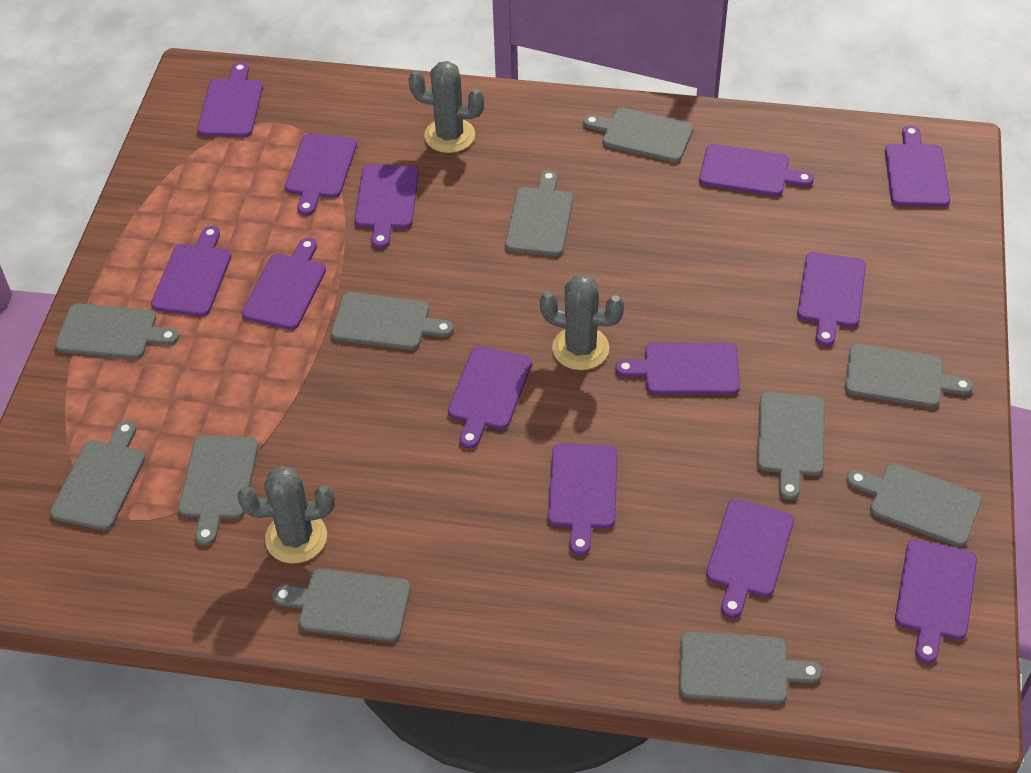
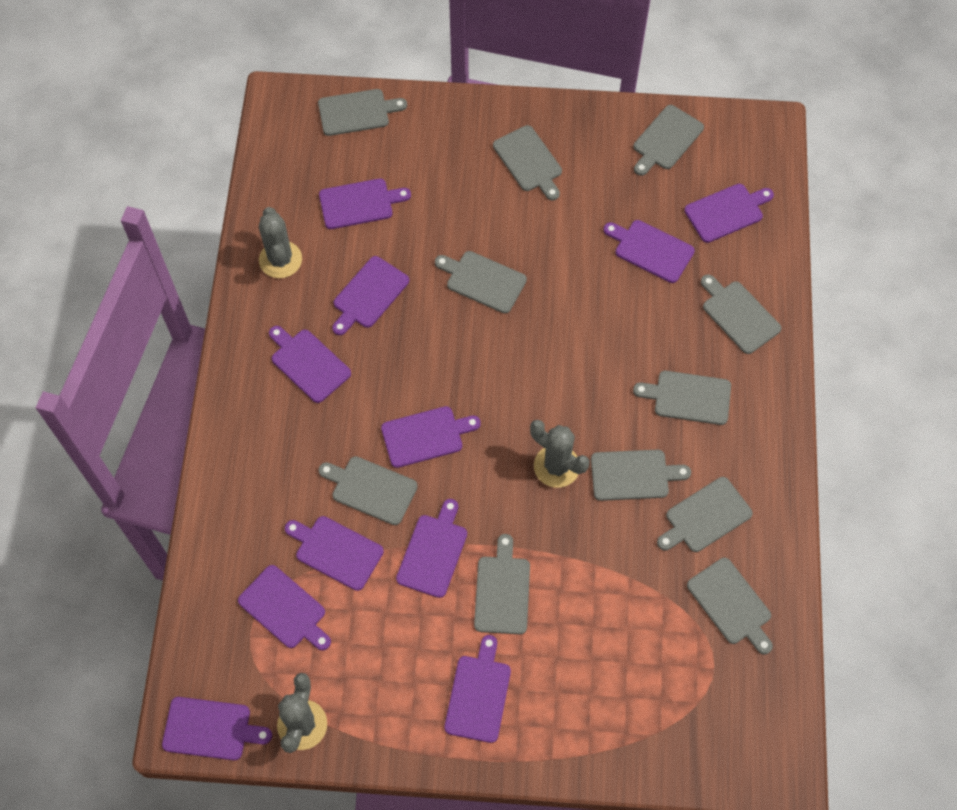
purple cutting board: 13 -> 11

